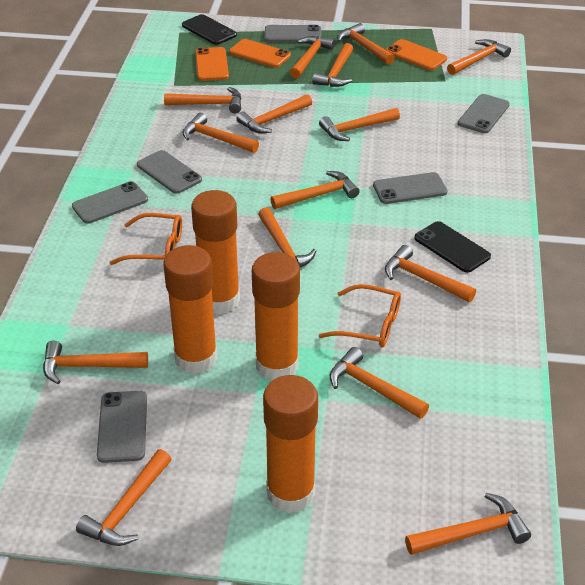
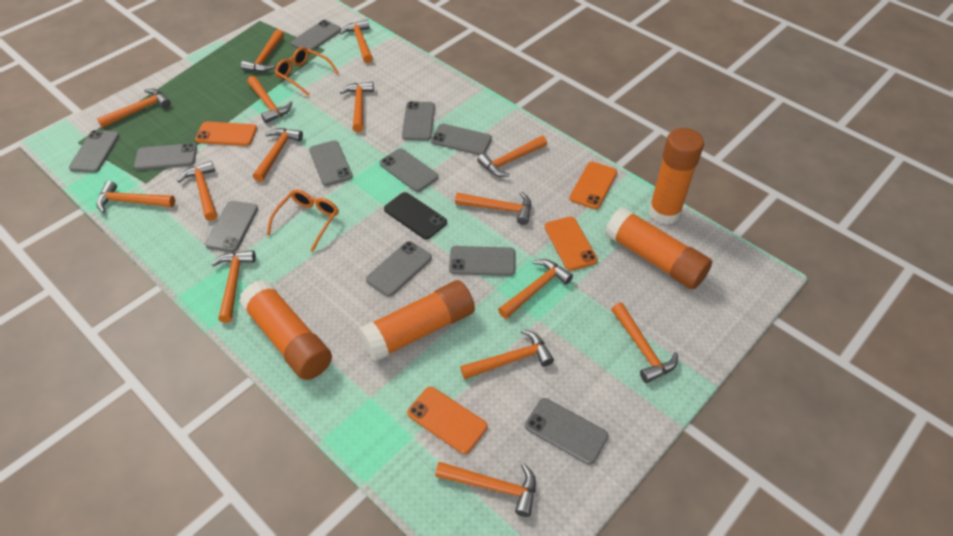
black phone: 2 -> 1
grey phone: 6 -> 11
orange phone: 3 -> 4

